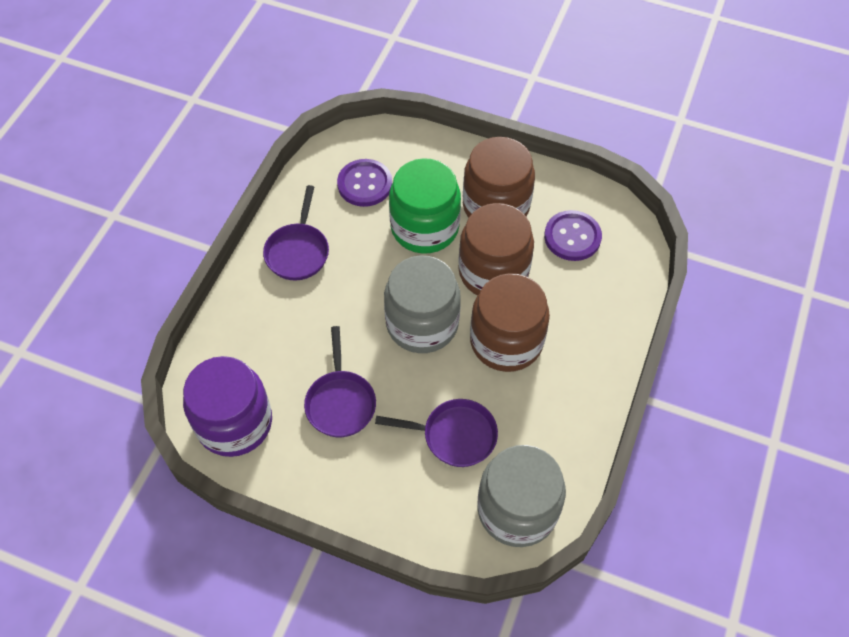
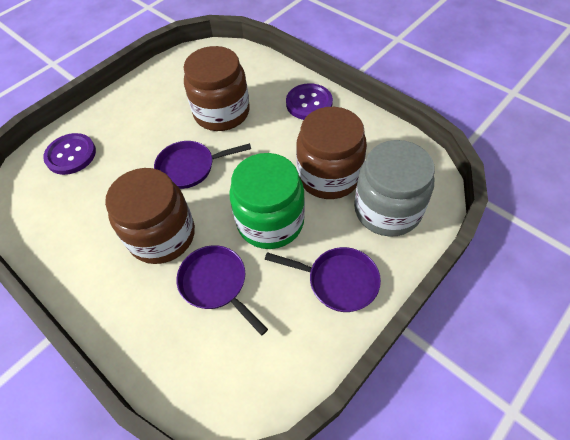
grey jar: 2 -> 1
purple jar: 1 -> 0

